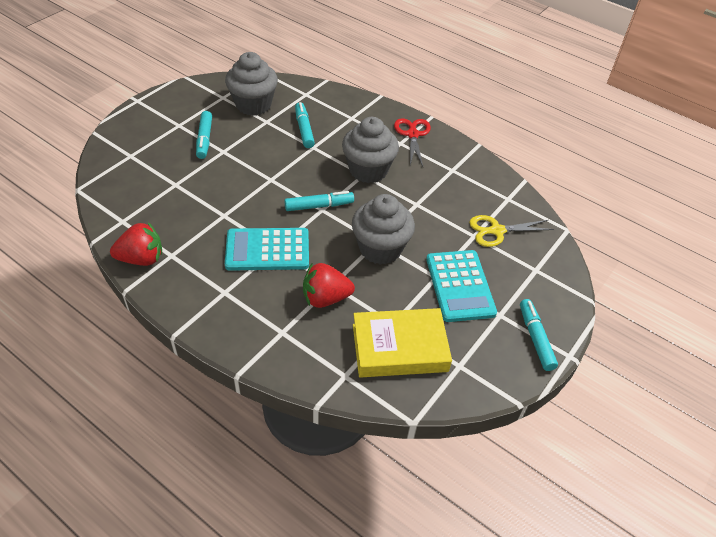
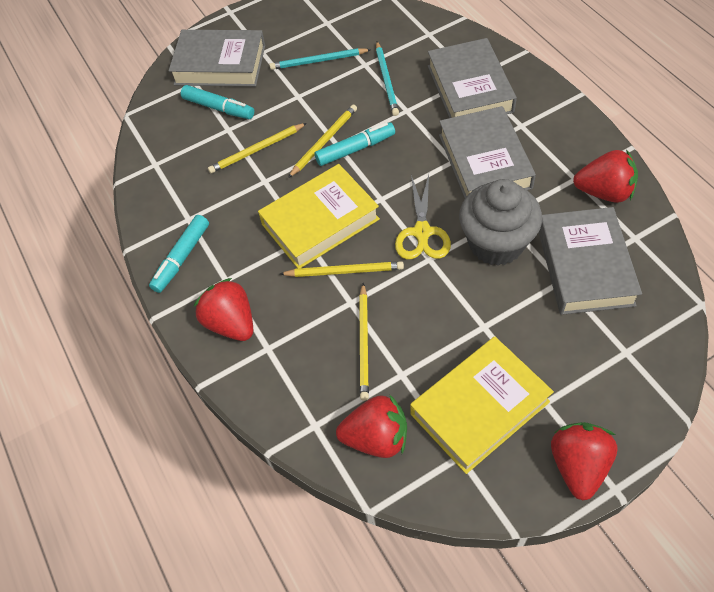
grey book: 0 -> 4
grey cupcake: 3 -> 1
red scissors: 1 -> 0
red strawberry: 2 -> 4
turquoise calculator: 2 -> 0
turquoise marker: 4 -> 3
turquoise pencil: 0 -> 2
yellow book: 1 -> 2
yellow pencil: 0 -> 4

